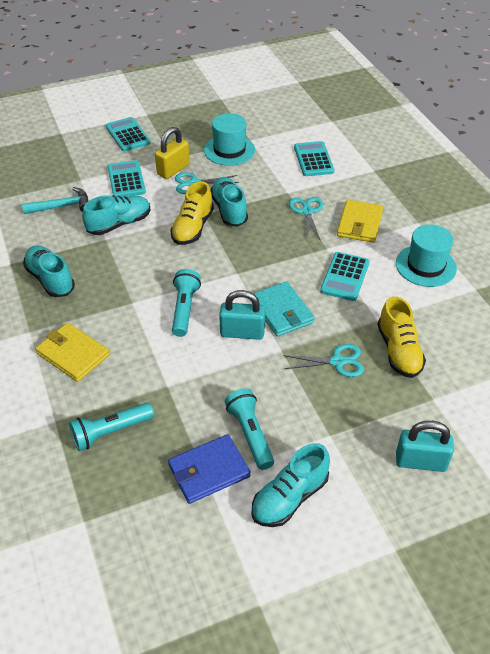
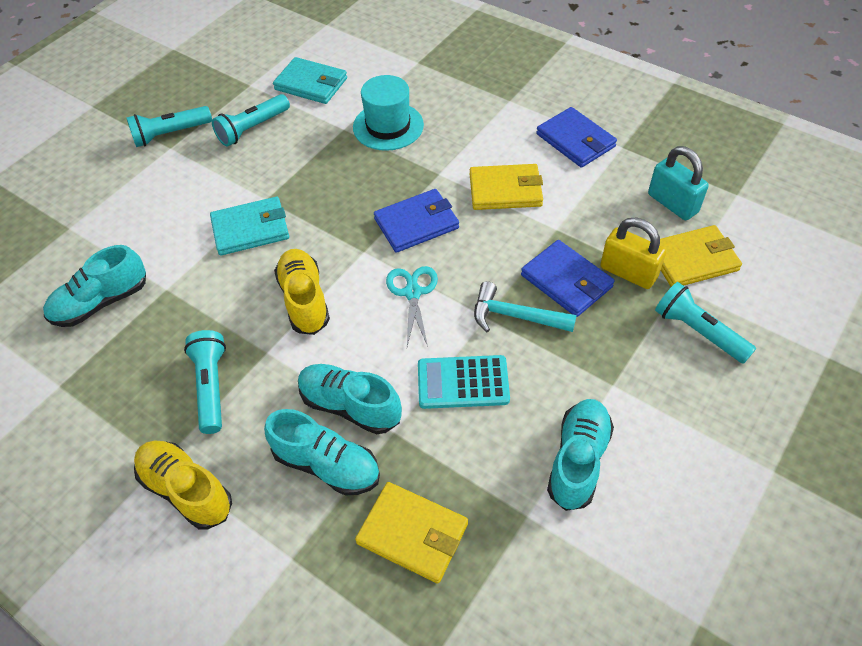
blue wallet: 1 -> 3
turquoise calculator: 4 -> 1
turquoise flashlight: 3 -> 4
turquoise hat: 2 -> 1
turquoise padlock: 2 -> 1
turquoise scissors: 3 -> 1
turquoise wallet: 1 -> 2
yellow wallet: 2 -> 3

